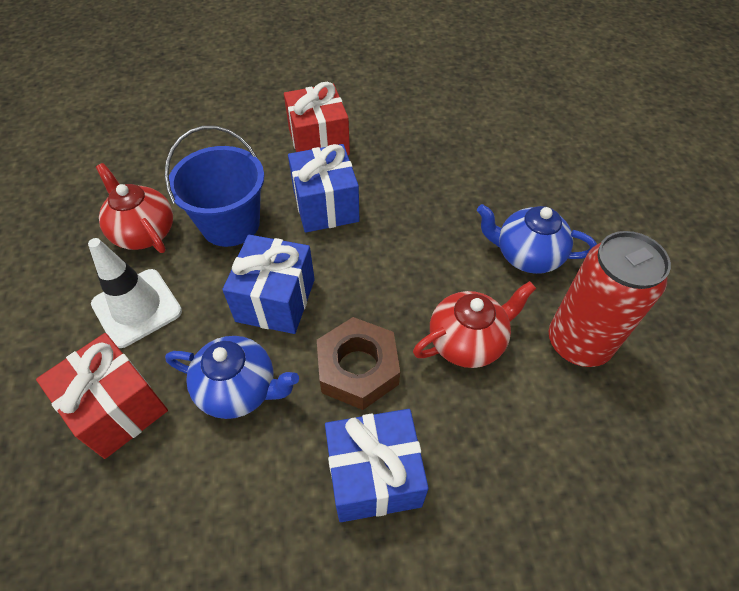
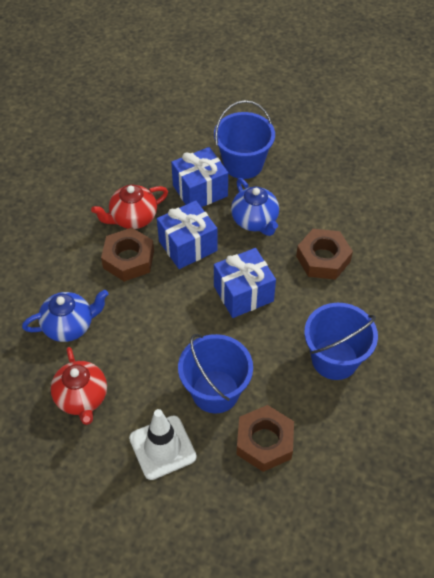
blue bucket: 1 -> 3
brown nut: 1 -> 3
red can: 1 -> 0
red gift: 2 -> 0

